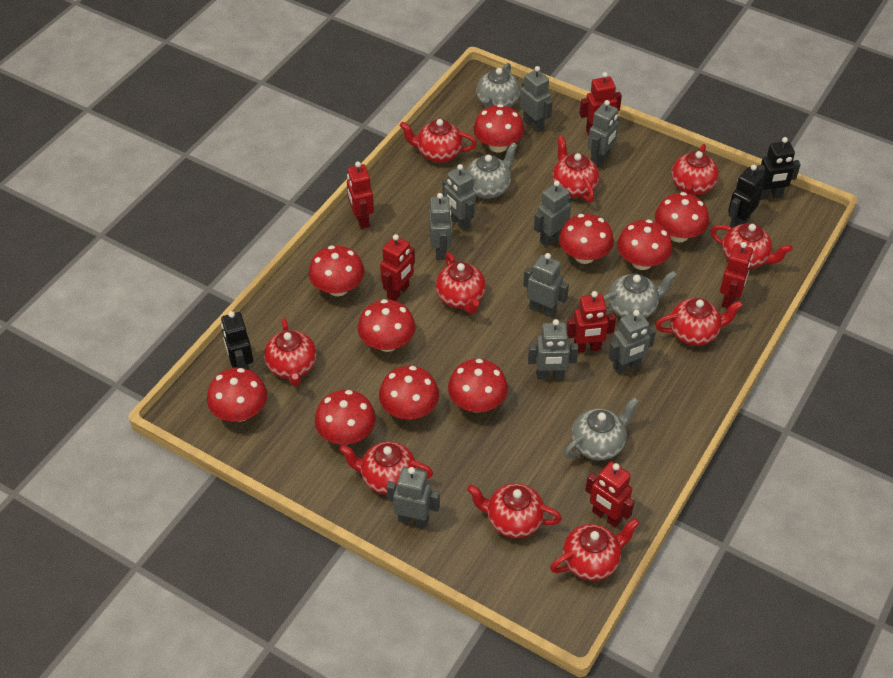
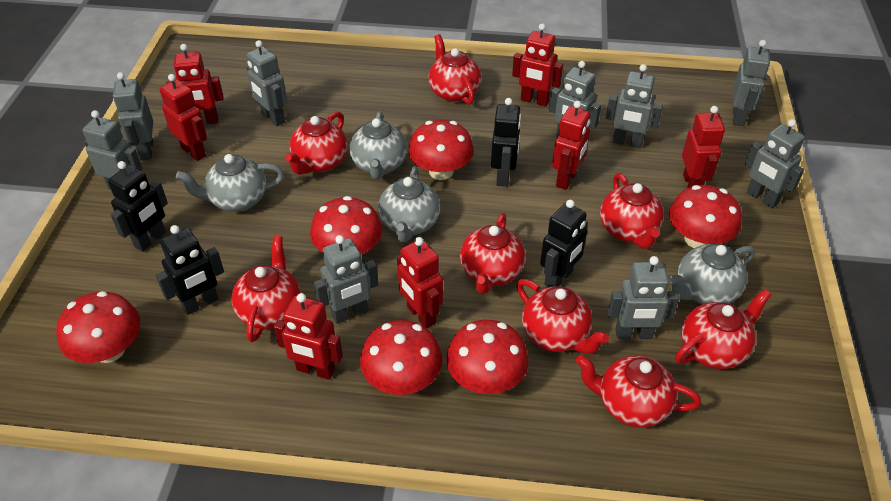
black robot: 3 -> 4
red mushroom: 10 -> 6
red robot: 6 -> 7
red teapot: 10 -> 8

